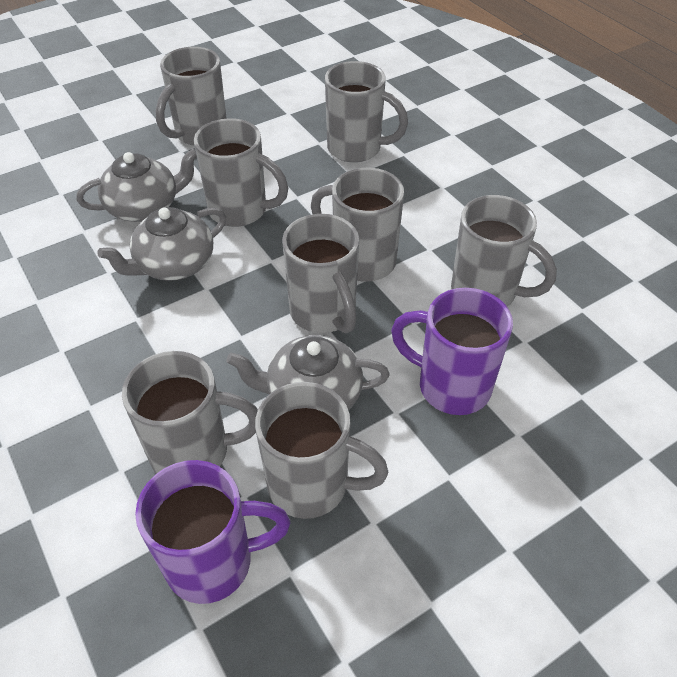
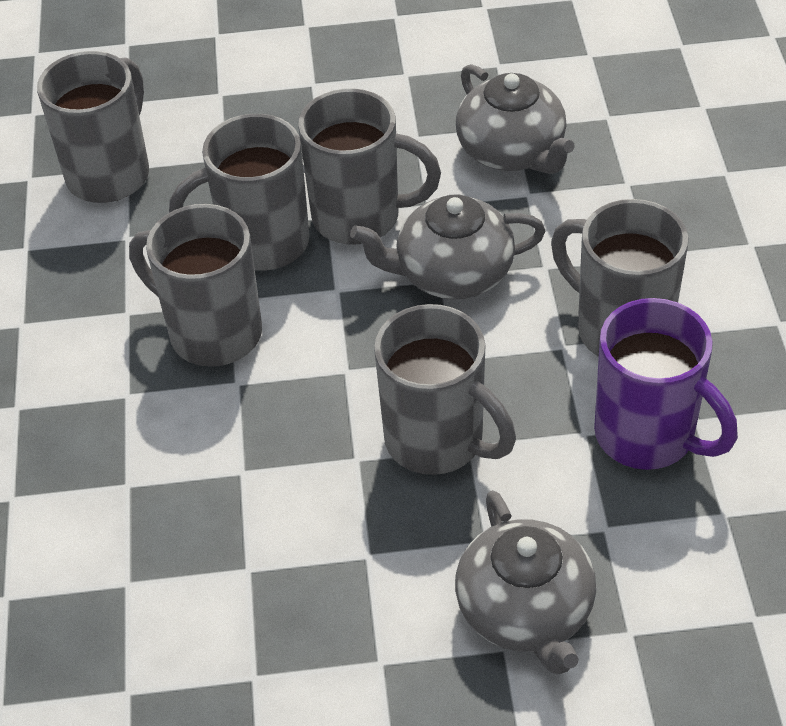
grey mug: 8 -> 6
purple mug: 2 -> 1

